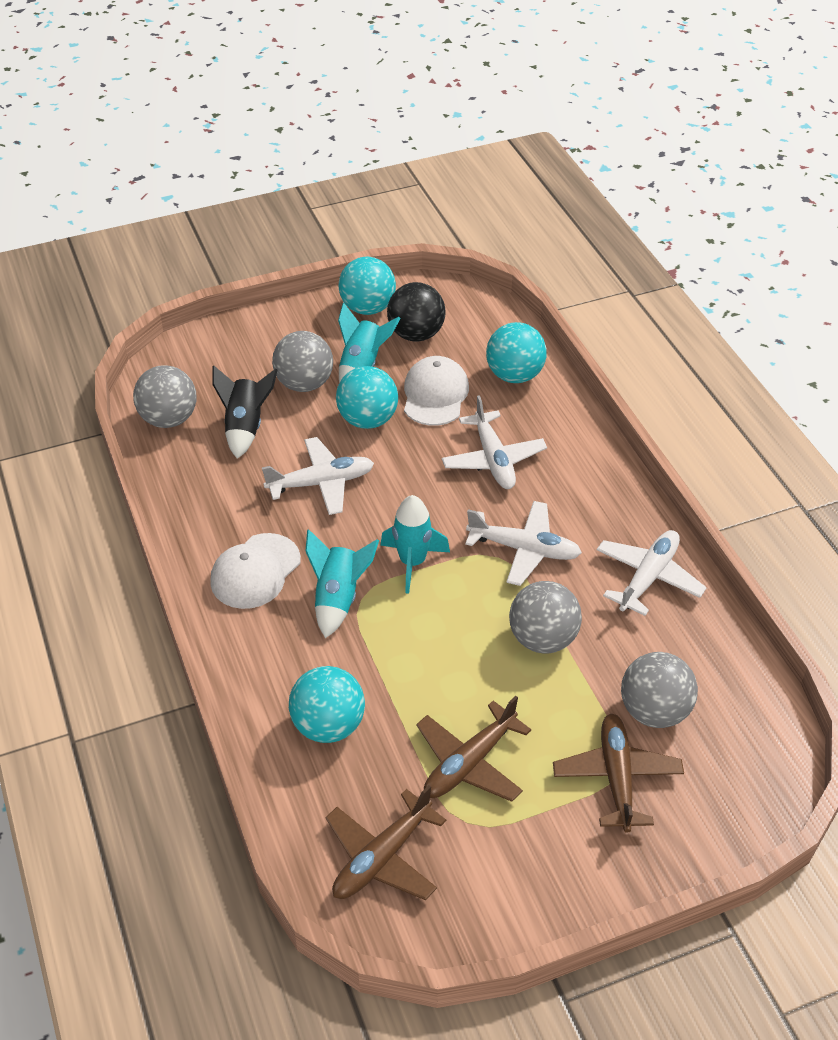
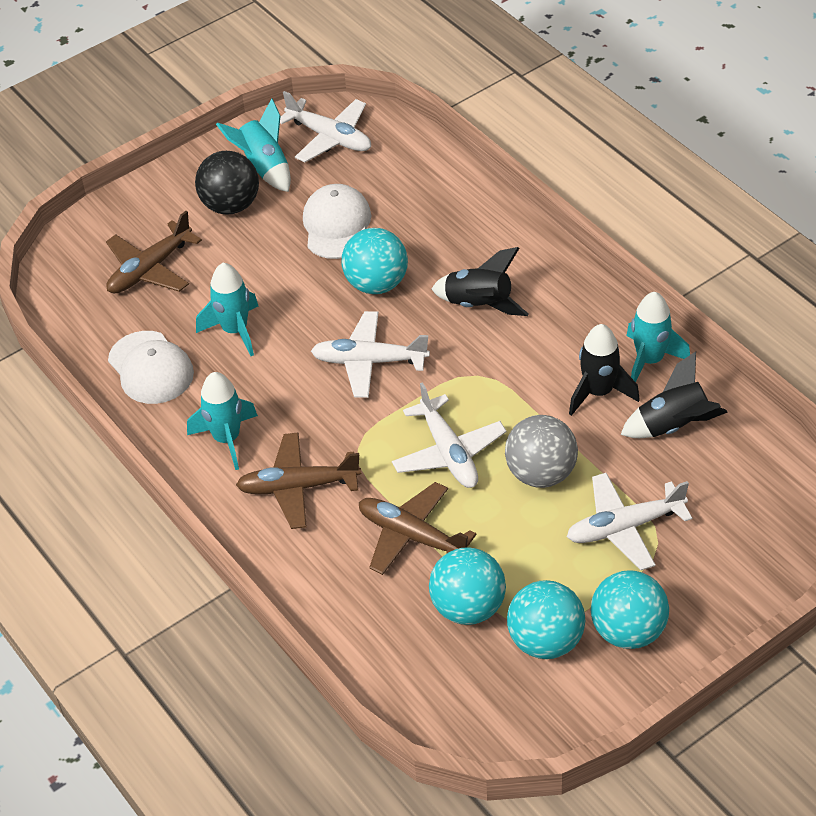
black rocket: 1 -> 3
grey ball: 4 -> 1
turquoise rocket: 3 -> 4

